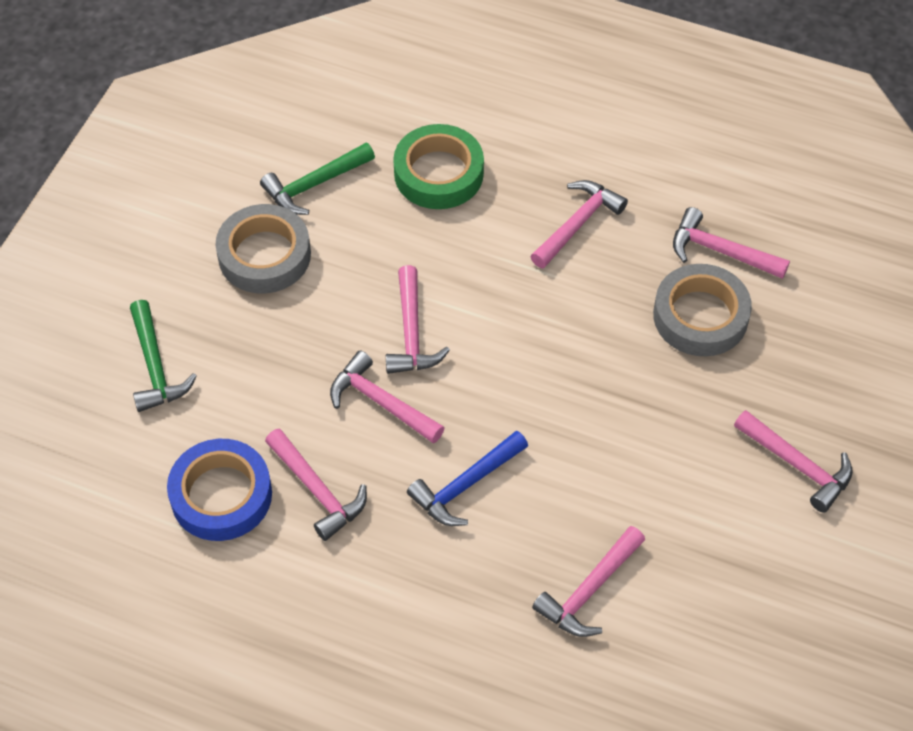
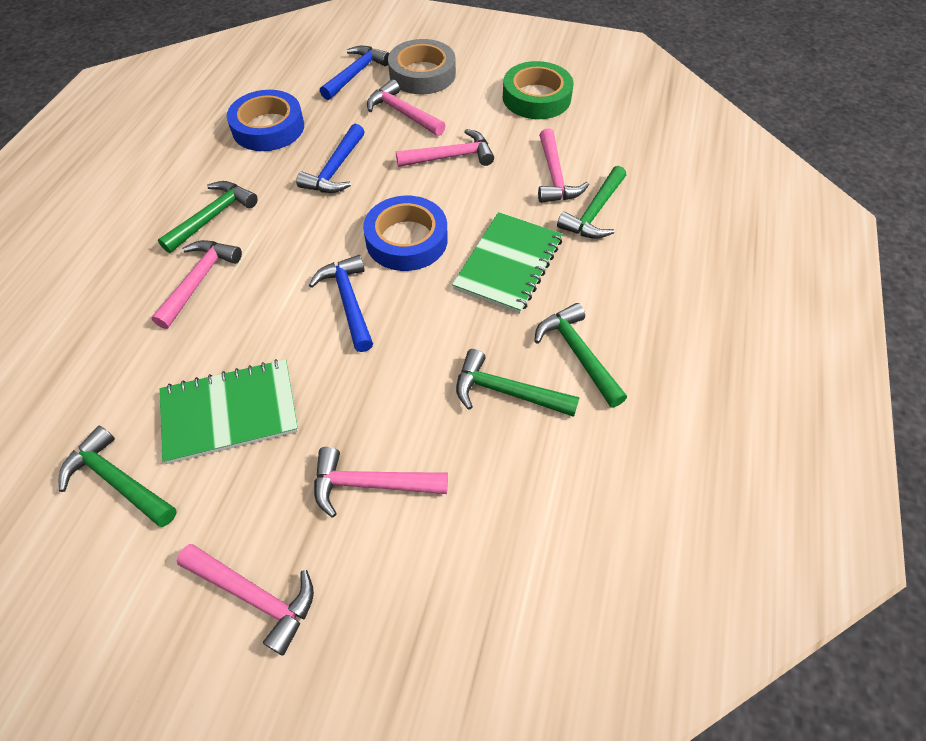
blue hammer: 1 -> 3
blue tape: 1 -> 2
green hammer: 2 -> 5
green notebook: 0 -> 2
grey tape: 2 -> 1
pink hammer: 7 -> 6

